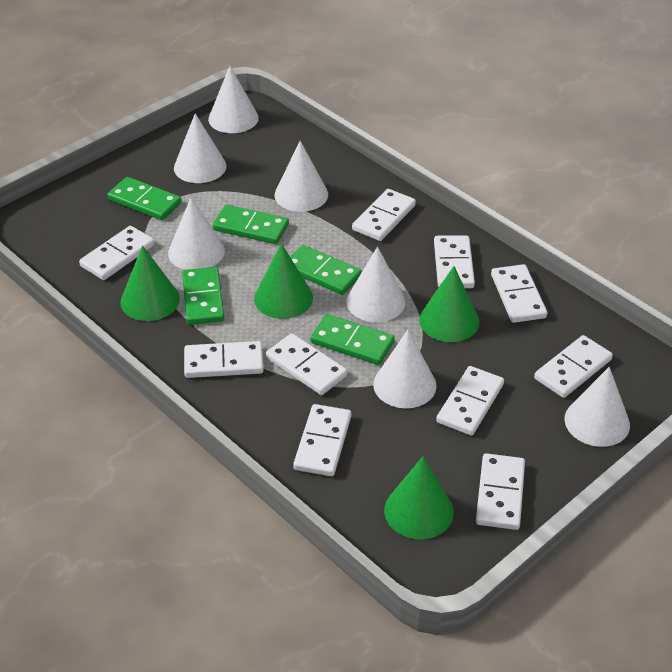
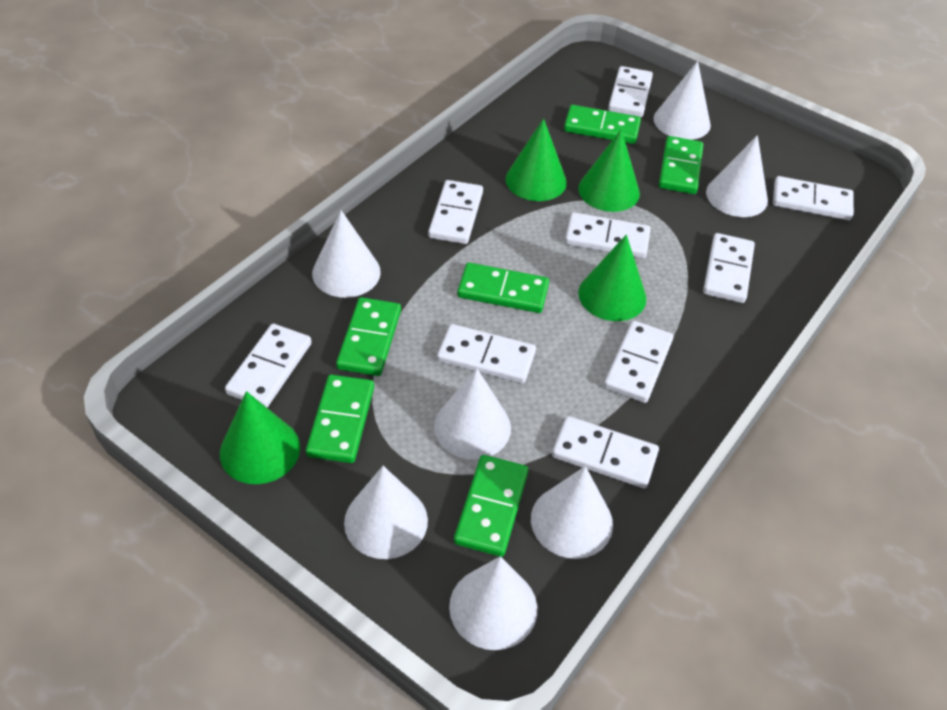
green domino: 5 -> 6
white domino: 10 -> 9

